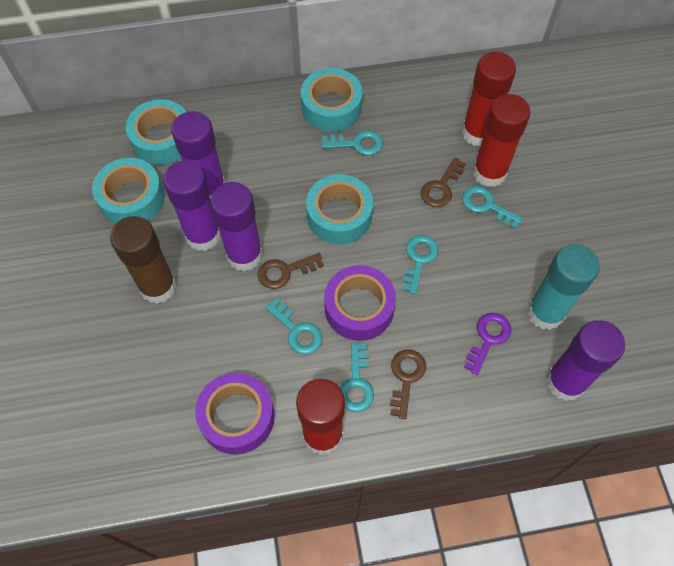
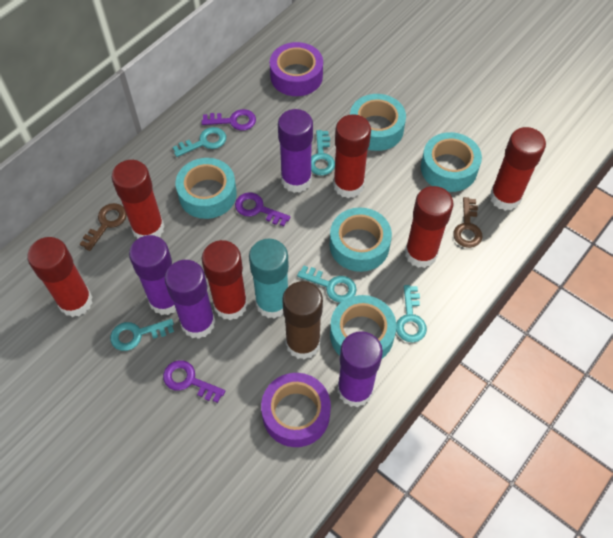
brown key: 3 -> 2
purple key: 1 -> 3
red glue stick: 3 -> 6
turquoise tape: 4 -> 5

